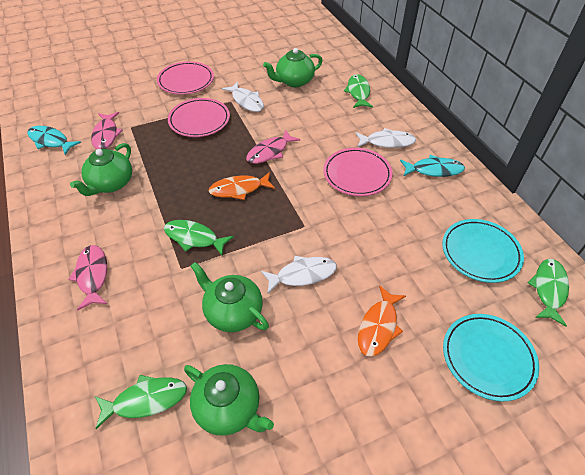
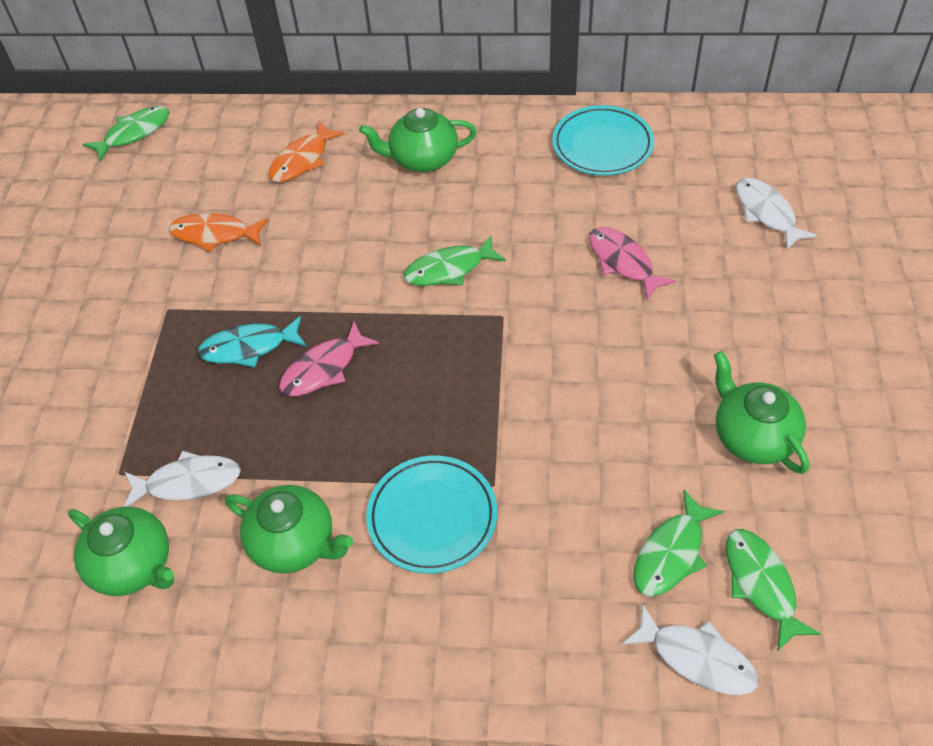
pink fish: 3 -> 2
pink plate: 3 -> 0
turquoise fish: 2 -> 1

